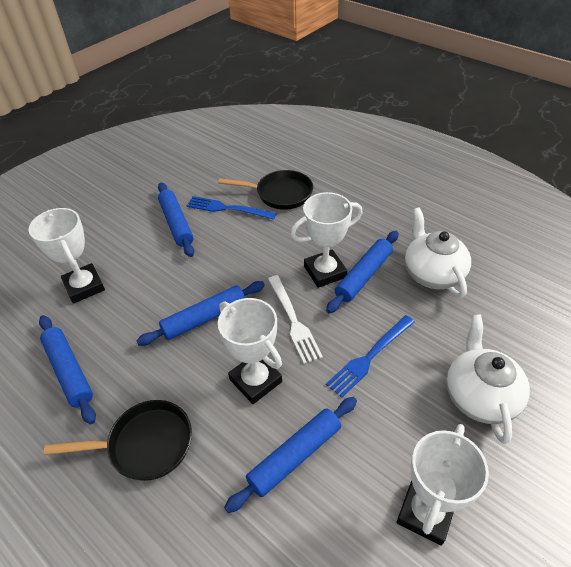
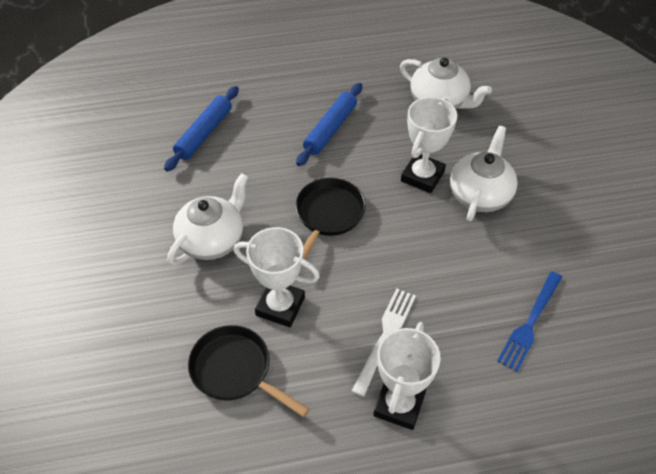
blue fork: 2 -> 1
blue rolling pin: 5 -> 2
white teapot: 2 -> 3
white trophy: 4 -> 3

